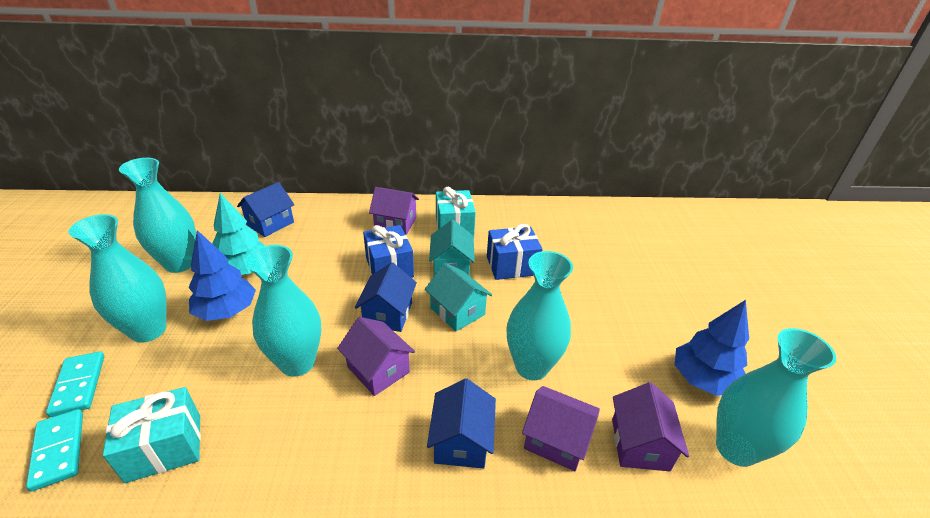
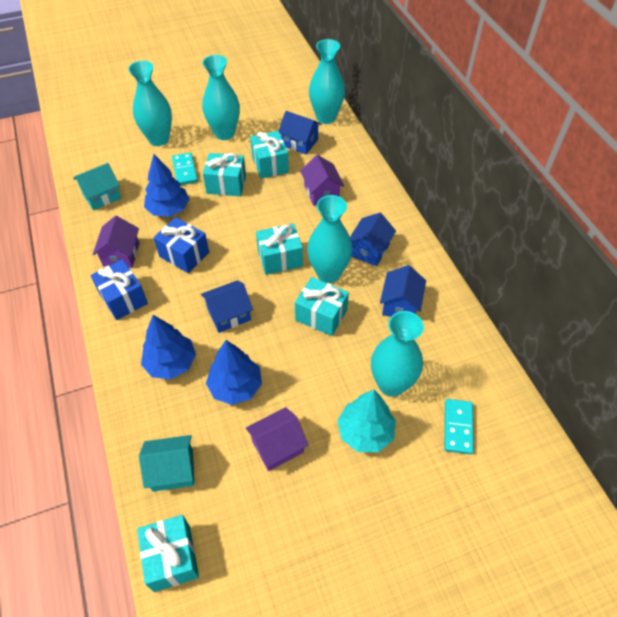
blue house: 3 -> 4
blue tree: 2 -> 3
purple house: 4 -> 3
turquoise gift: 2 -> 5

